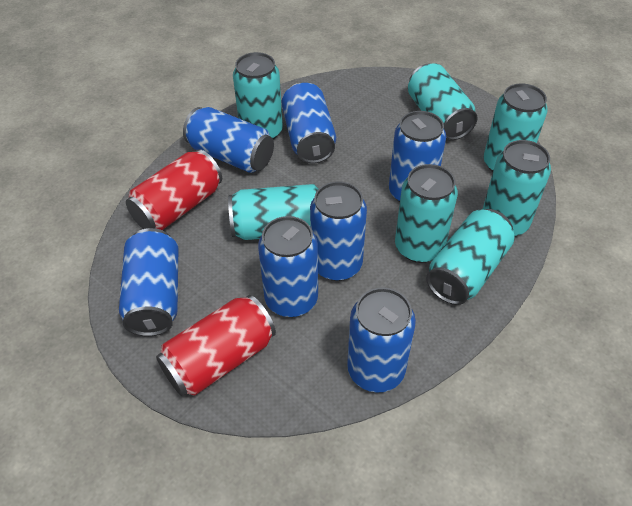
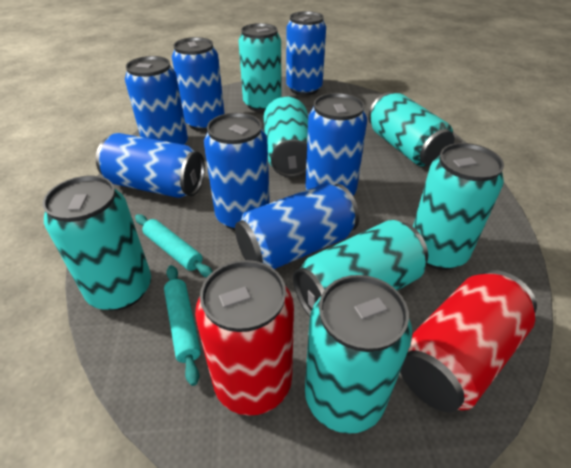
turquoise rolling pin: 0 -> 2

